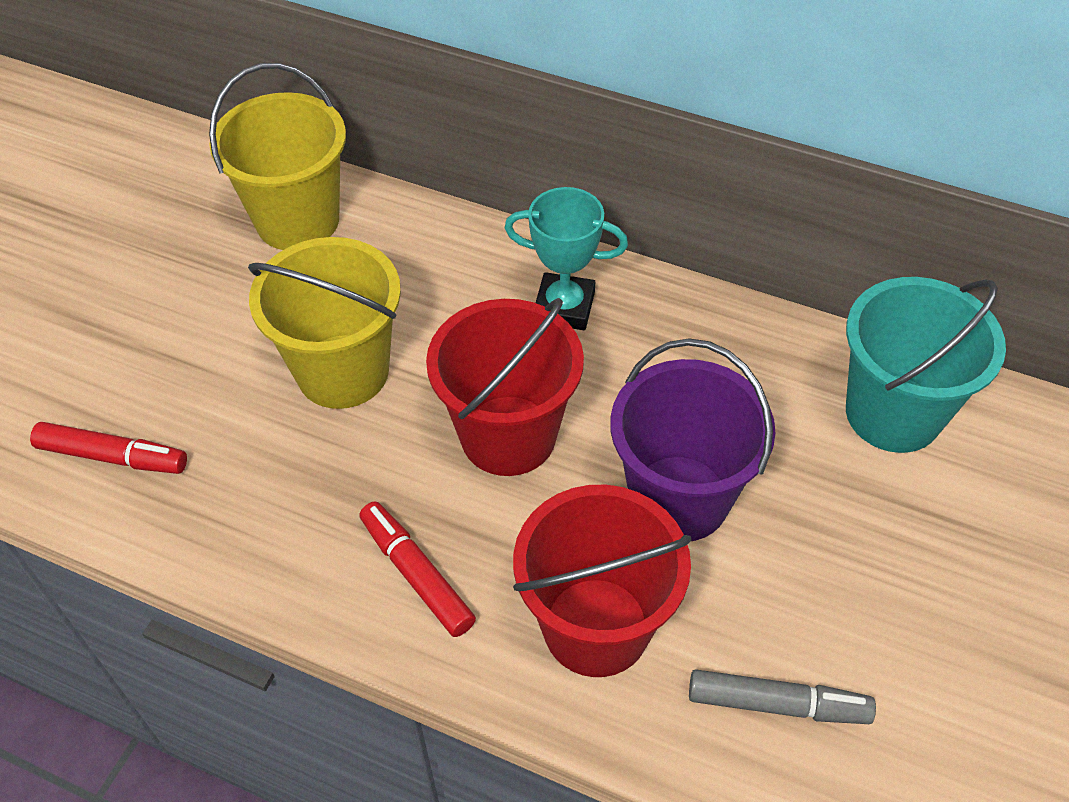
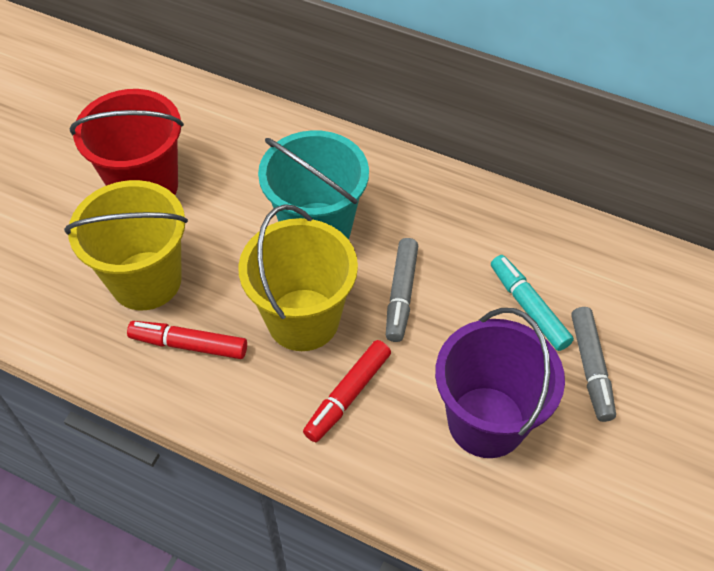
grey marker: 1 -> 2
red bucket: 2 -> 1
turquoise marker: 0 -> 1
turquoise trophy: 1 -> 0

